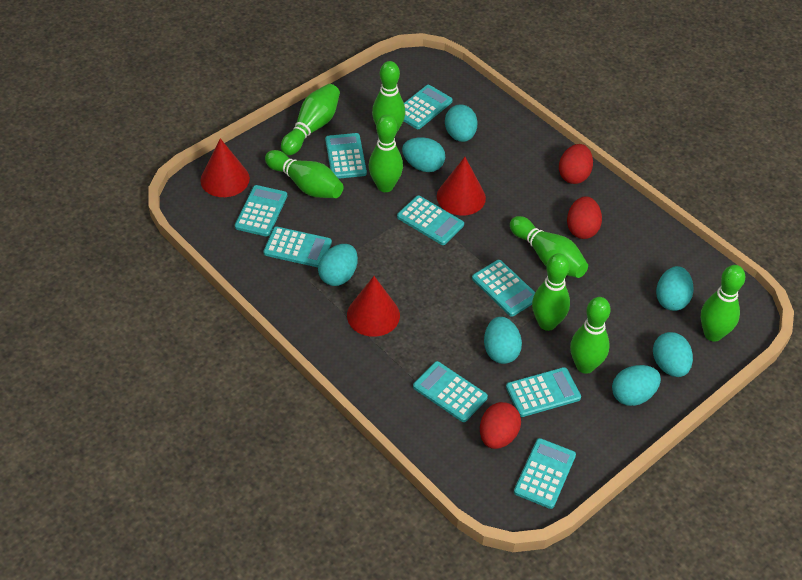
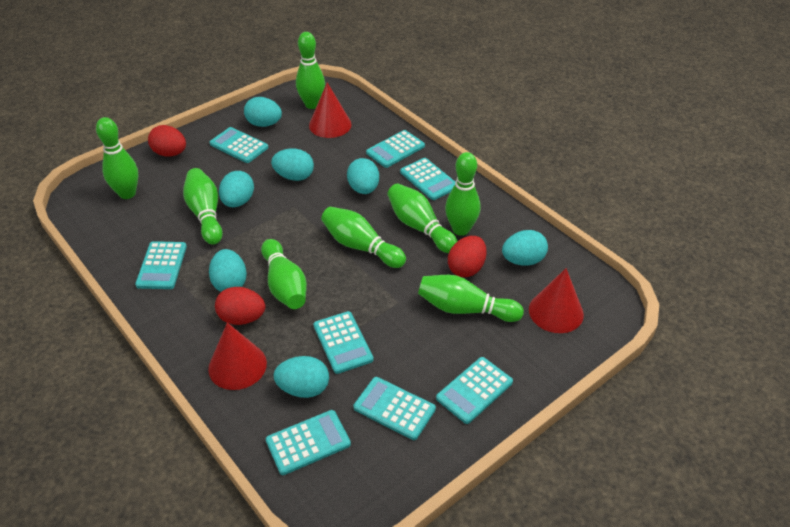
turquoise calculator: 9 -> 8

